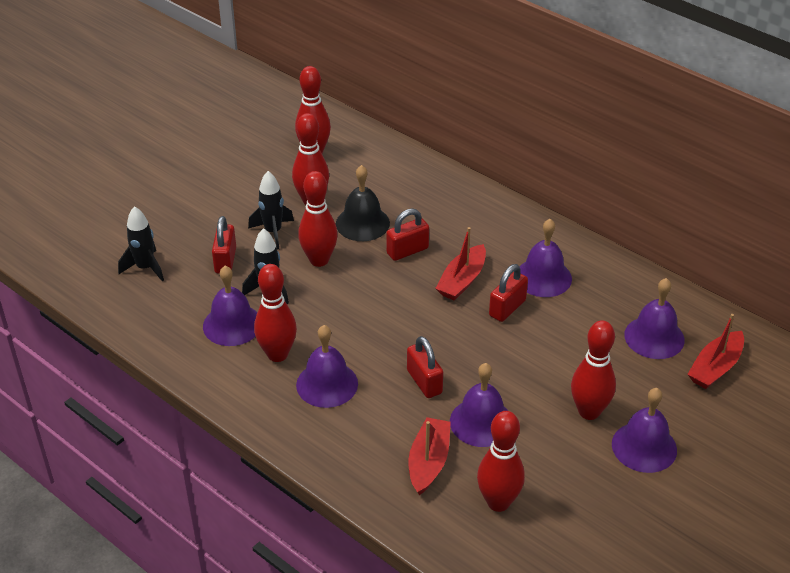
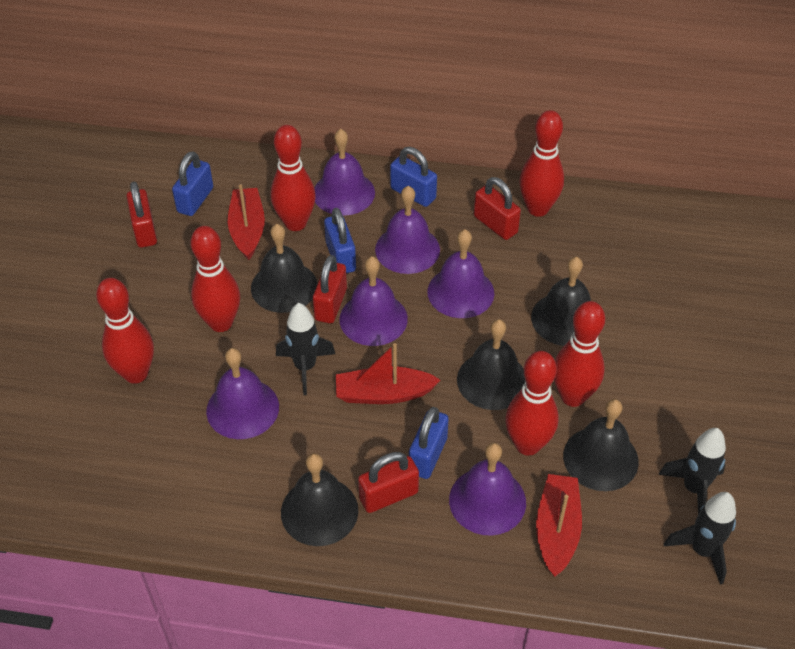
black bell: 1 -> 5
blue padlock: 0 -> 4

